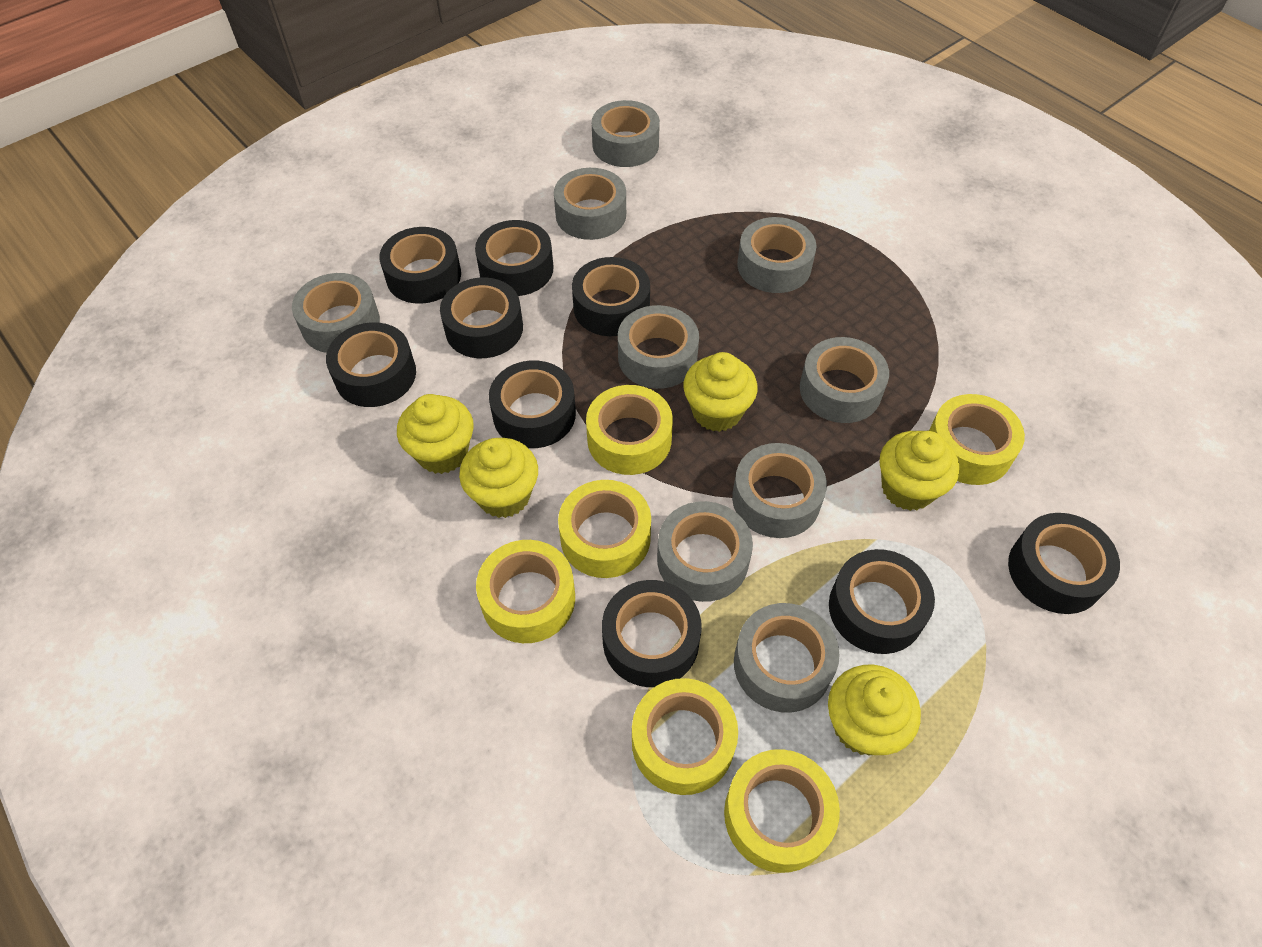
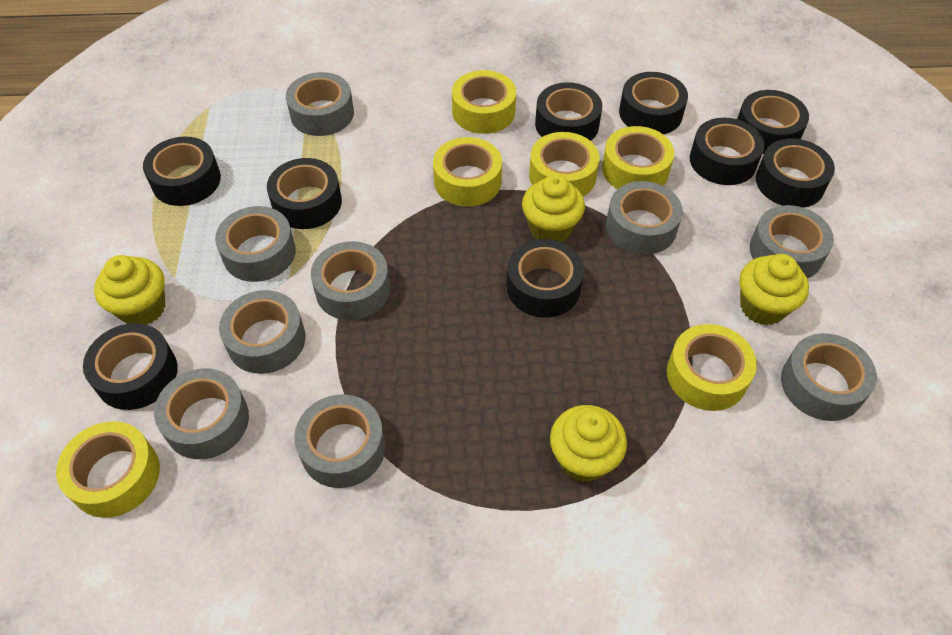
yellow cupcake: 5 -> 4

